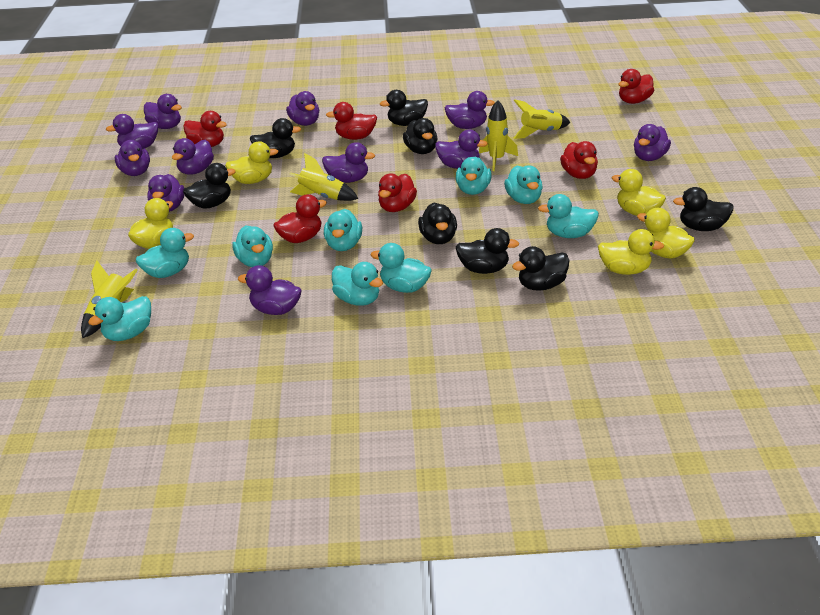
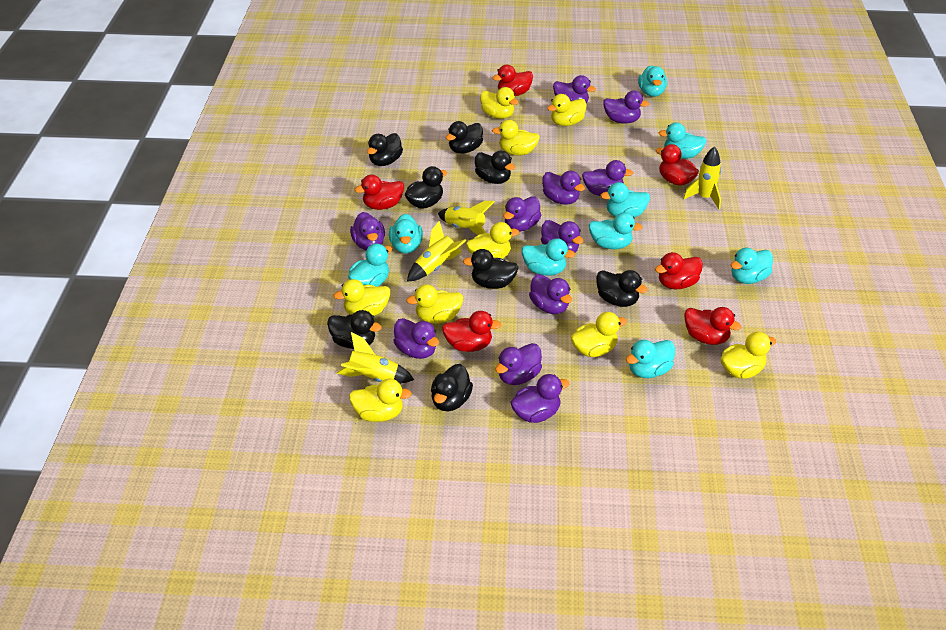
yellow duck: 5 -> 9

